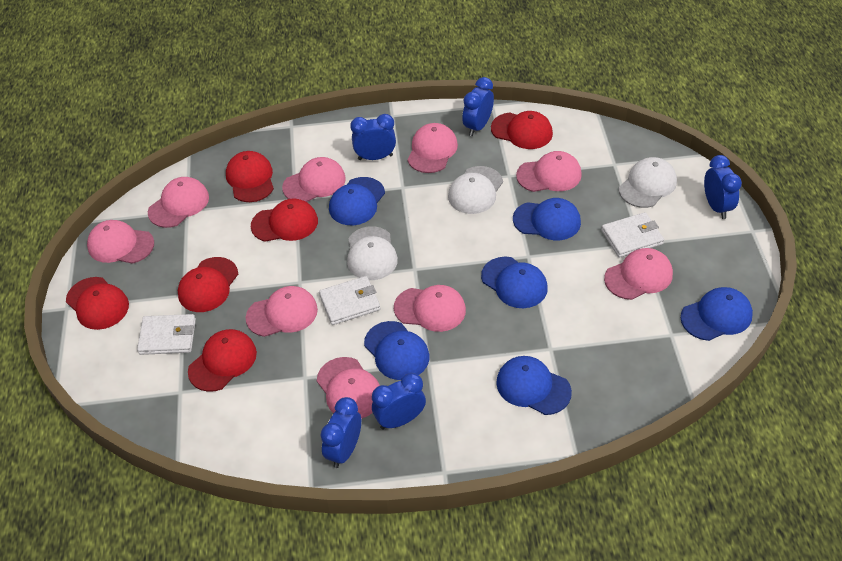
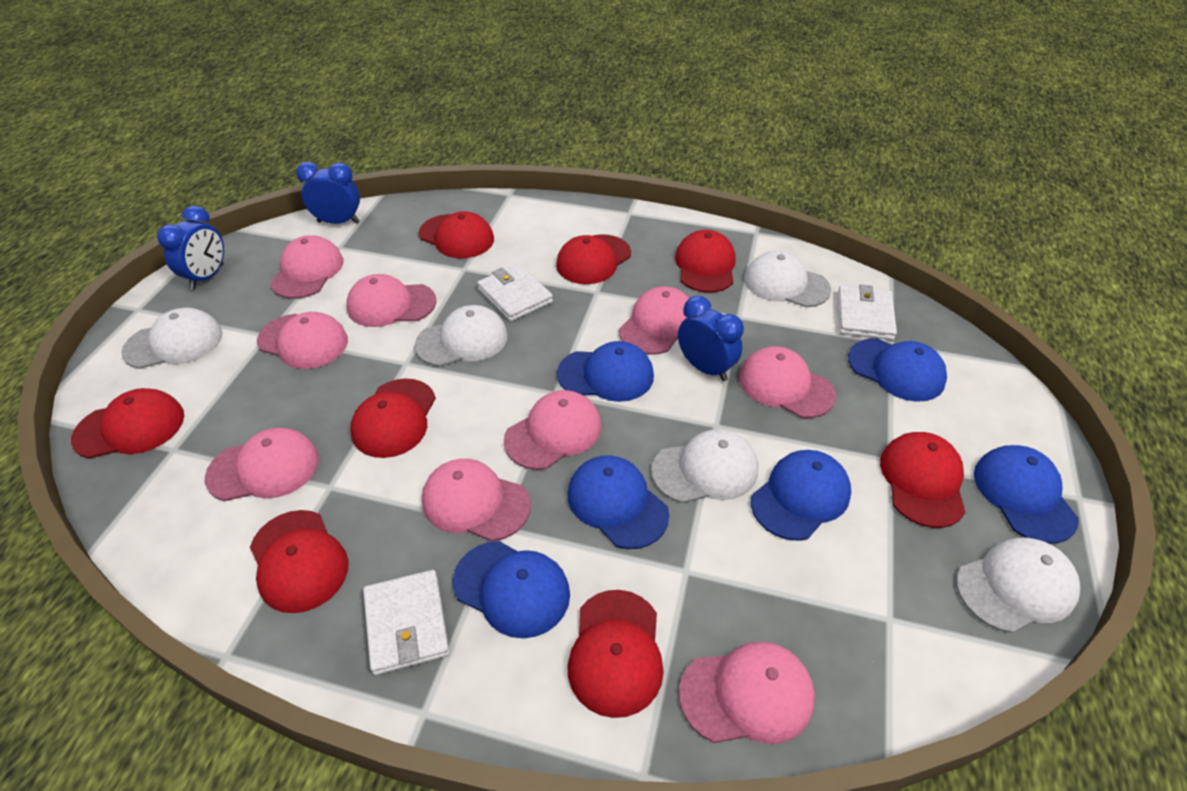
blue clock: 5 -> 3
red cap: 6 -> 8
white cap: 3 -> 5

